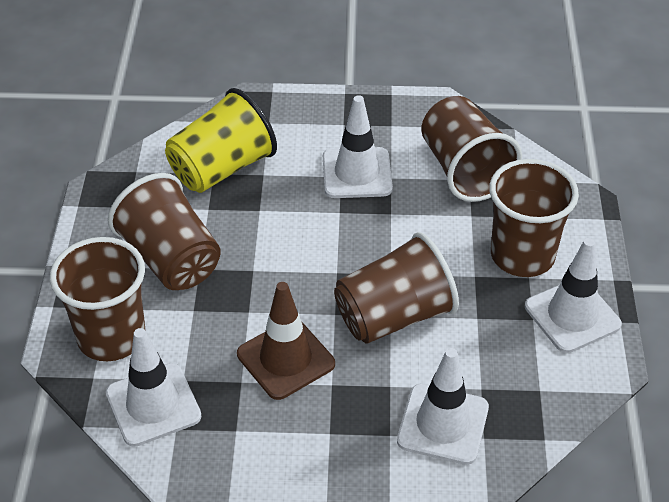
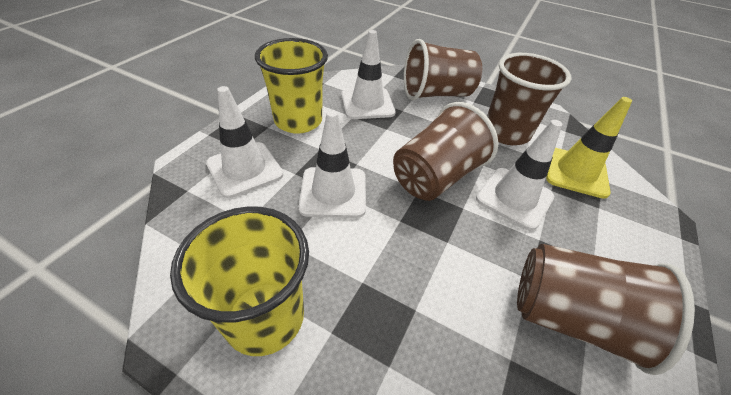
brown cup: 5 -> 4
brown traffic cone: 1 -> 0
yellow cup: 1 -> 2
yellow traffic cone: 0 -> 1

